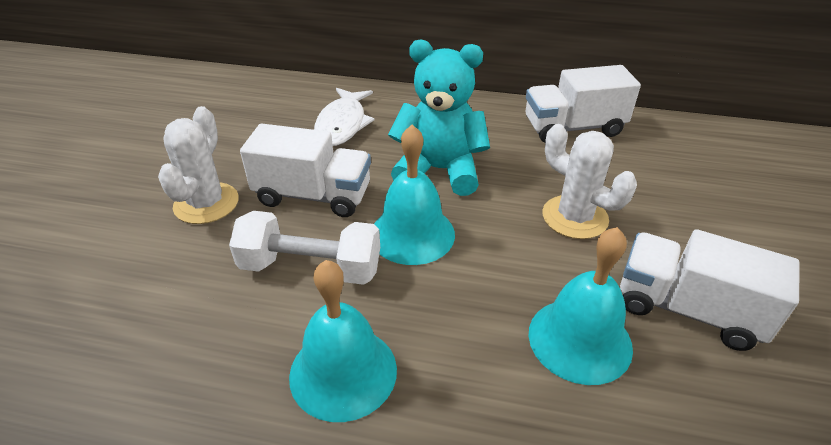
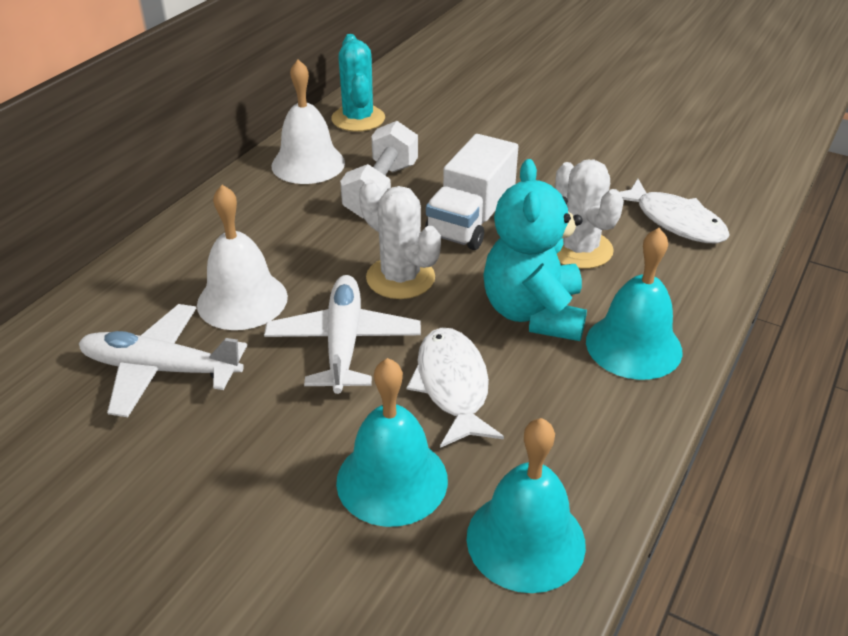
turquoise cactus: 0 -> 1
white bell: 0 -> 2
white fish: 1 -> 2
white plane: 0 -> 2
white truck: 3 -> 1

